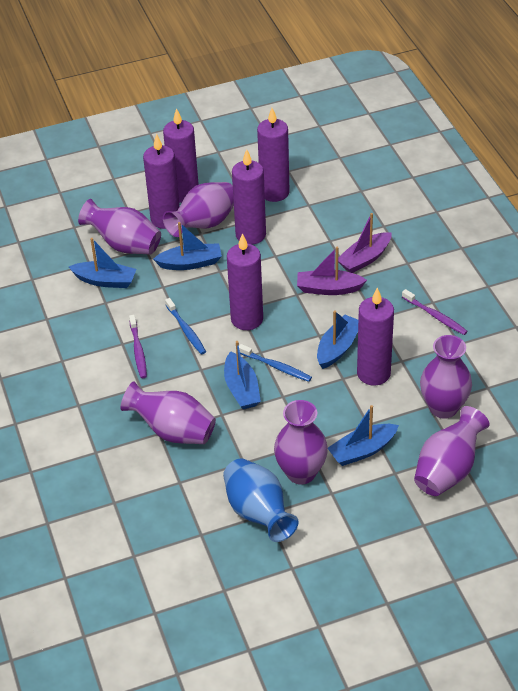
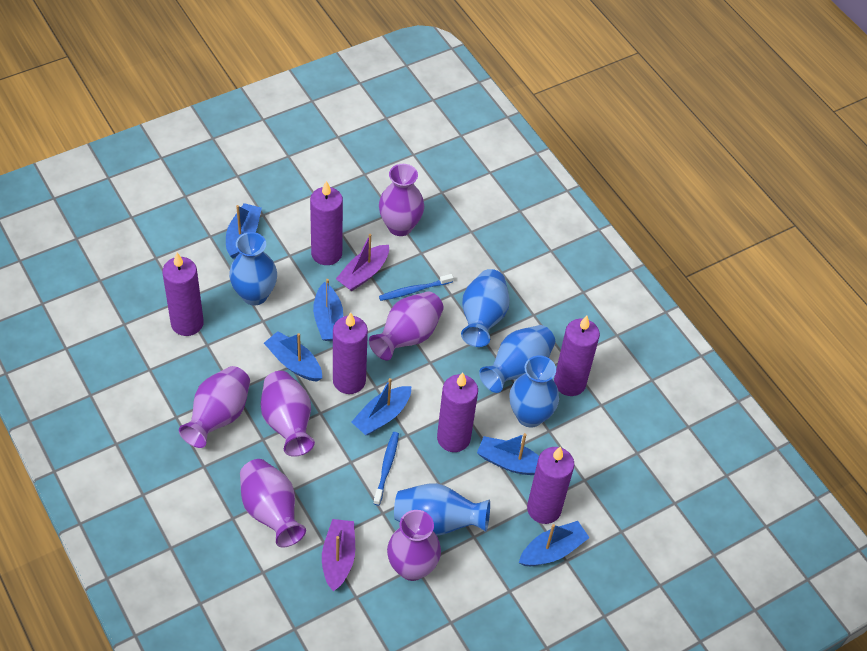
blue boat: 5 -> 6
blue vase: 1 -> 5
purple toothbrush: 2 -> 0

